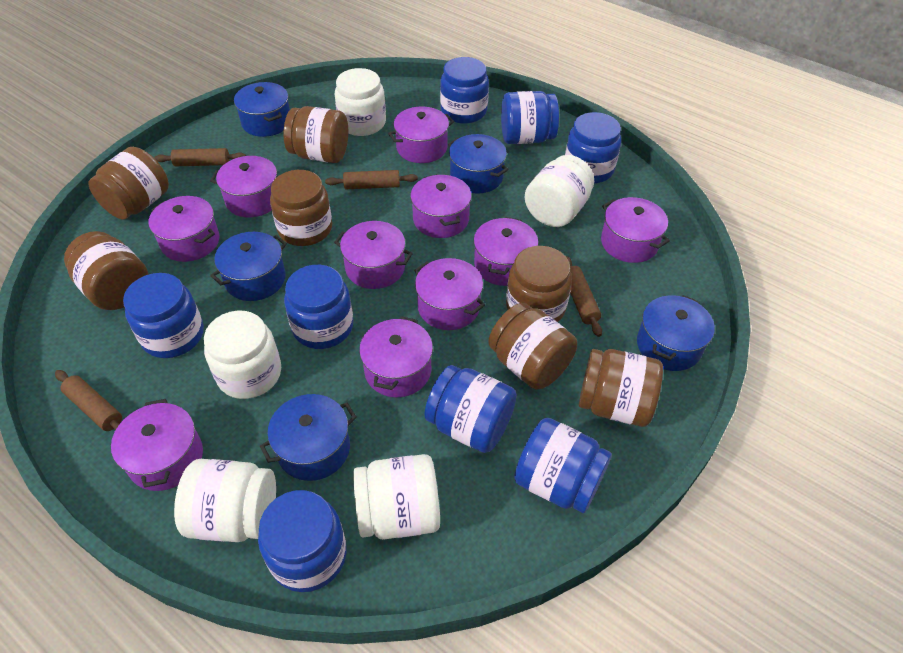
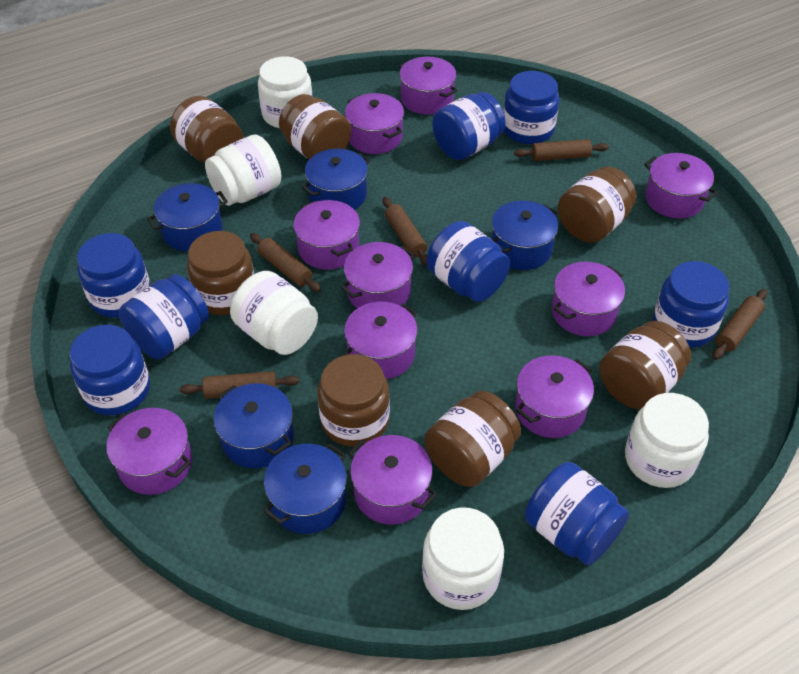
brown rolling pin: 4 -> 5

